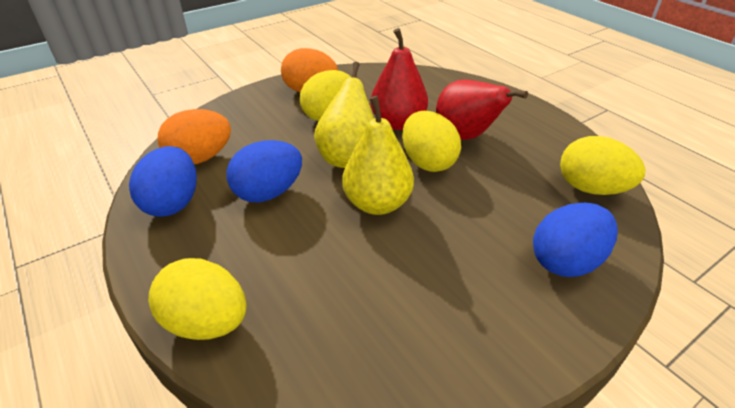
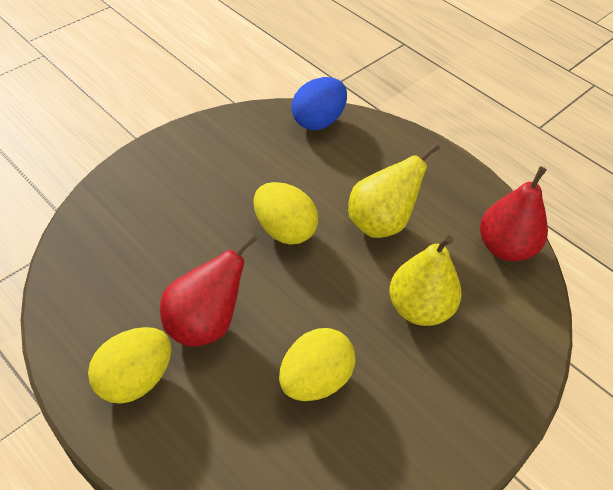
blue egg: 3 -> 1
orange egg: 2 -> 0
yellow egg: 4 -> 3

